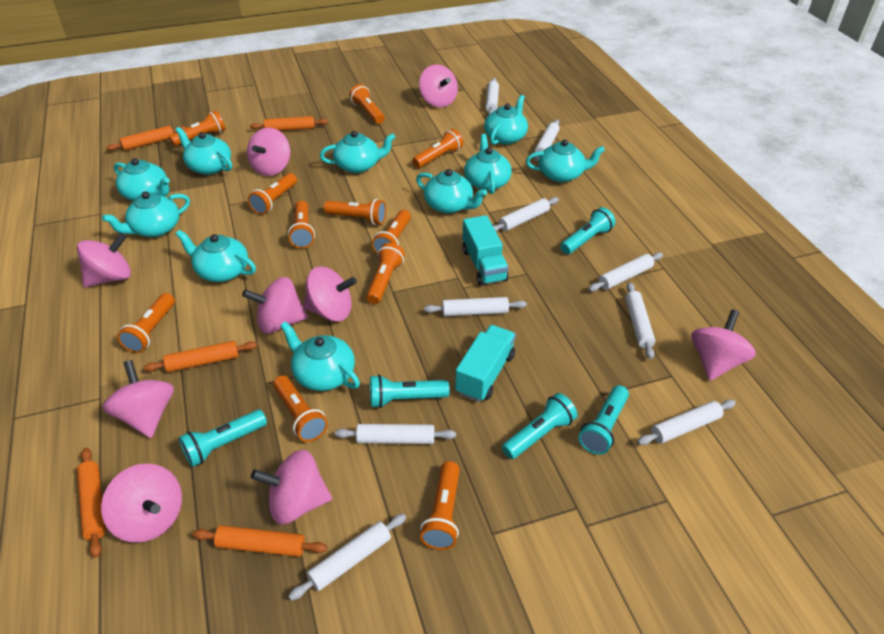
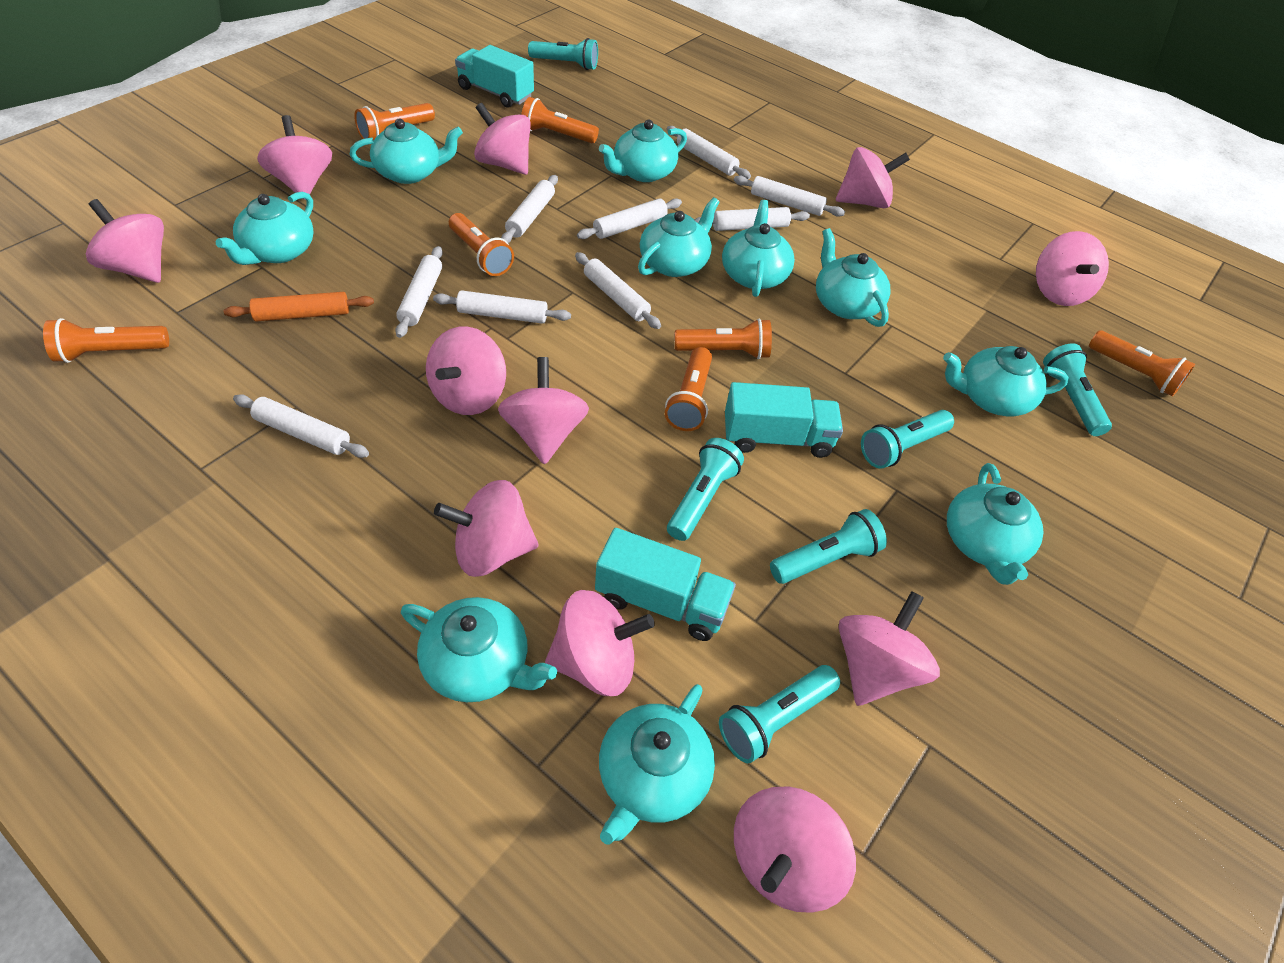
orange flashlight: 11 -> 7
orange rolling pin: 5 -> 1
pink spinning top: 9 -> 11
turquoise flashlight: 5 -> 6
turquoise truck: 2 -> 3

